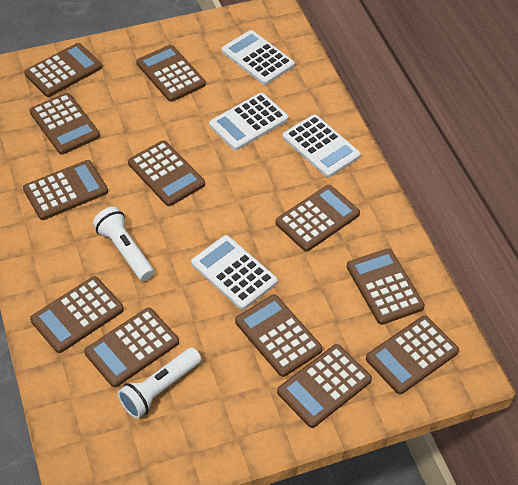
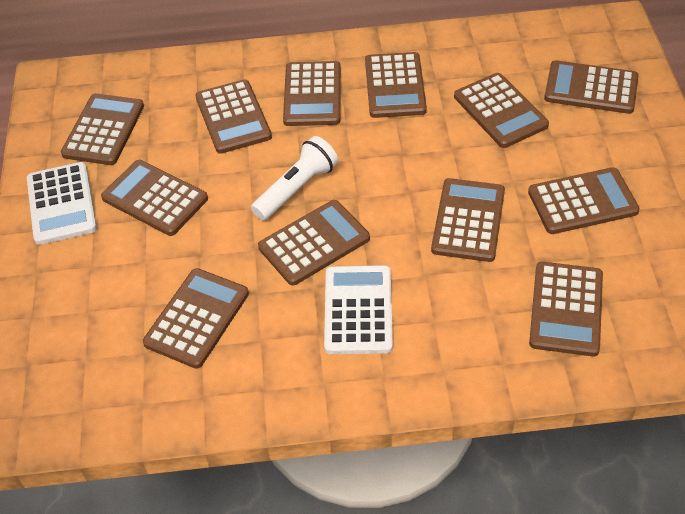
white calculator: 4 -> 2
white flashlight: 2 -> 1

